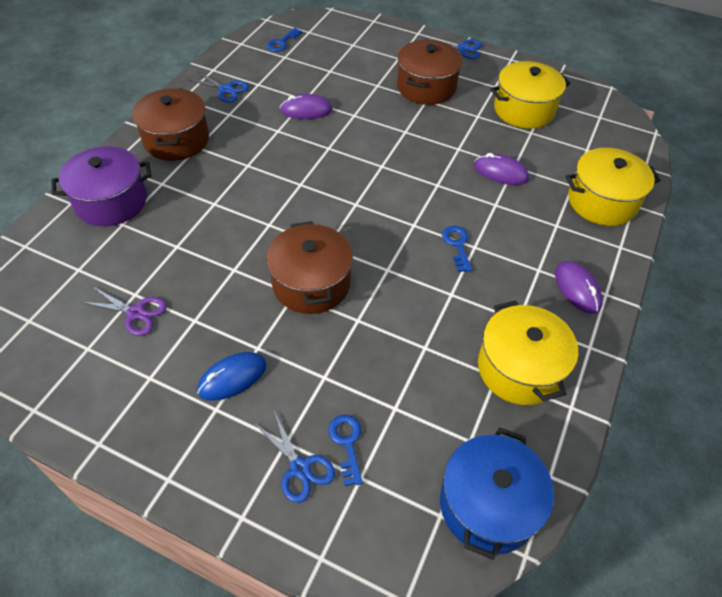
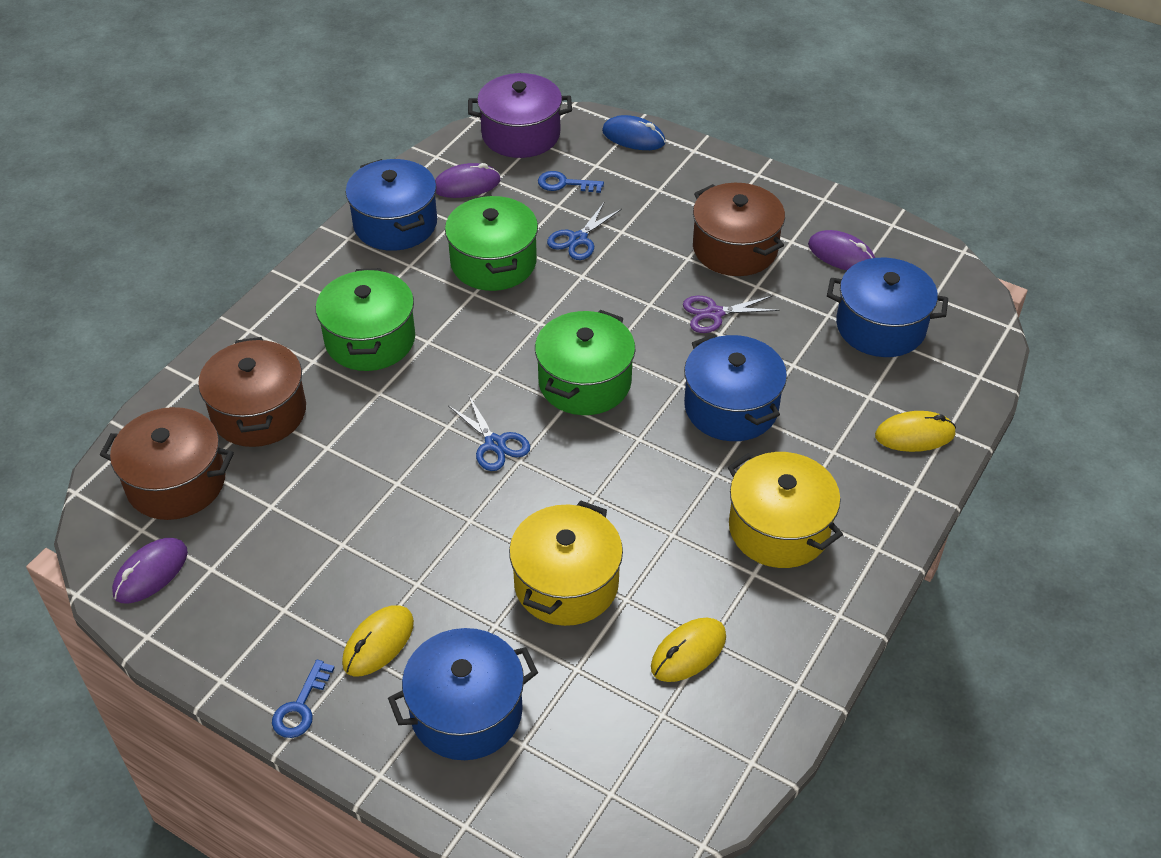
blue key: 3 -> 2
blue pot: 1 -> 4
blue scissors: 3 -> 2
green pot: 0 -> 3
yellow mouse: 0 -> 3
yellow pot: 3 -> 2

